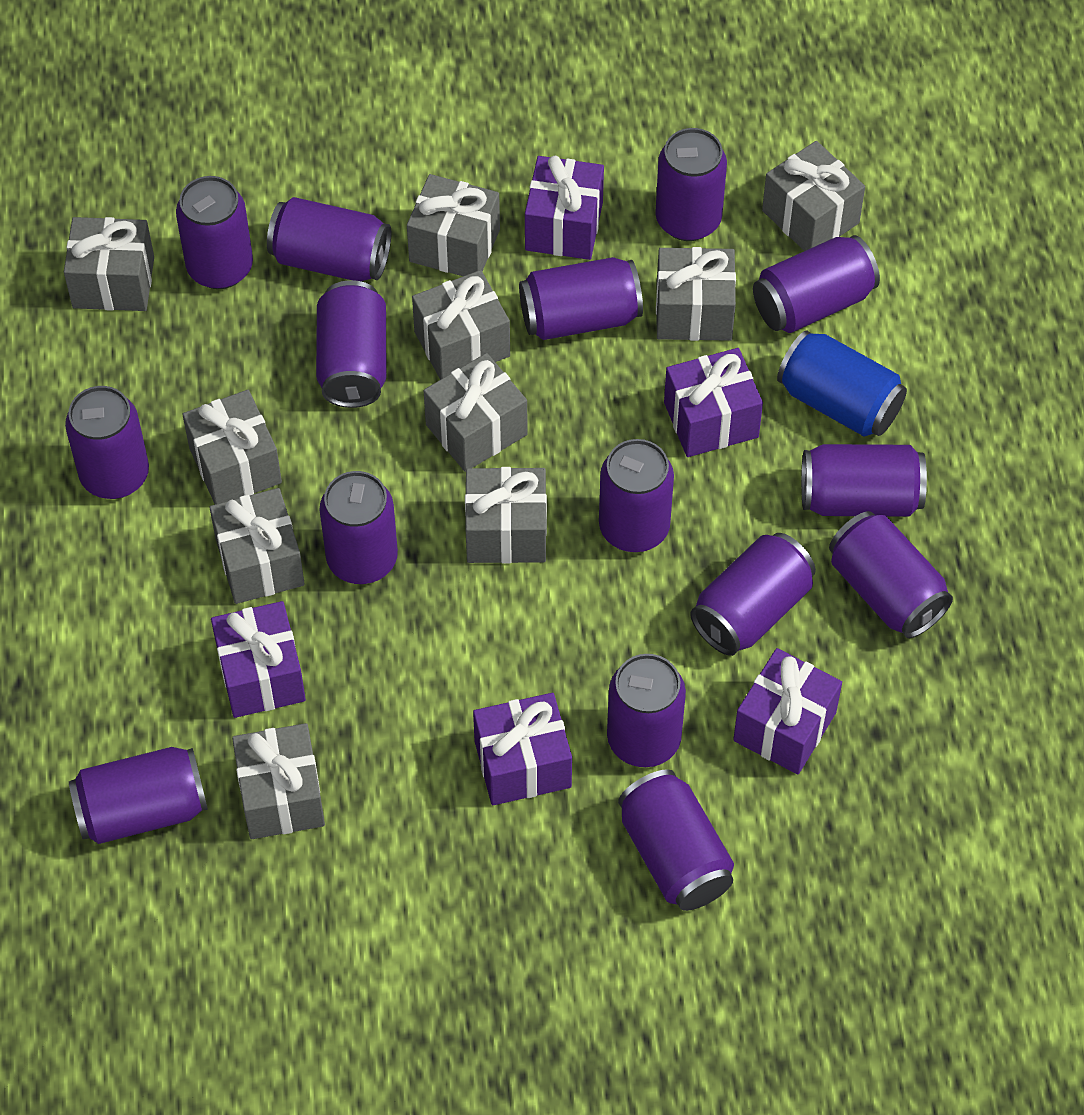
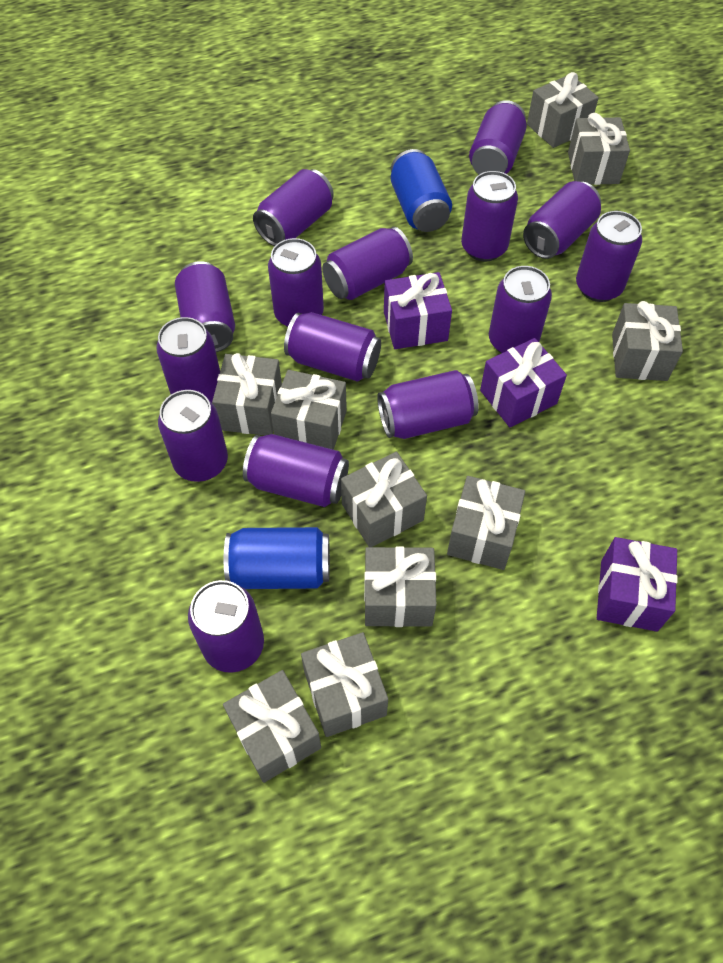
blue can: 1 -> 2
purple gift: 5 -> 3

